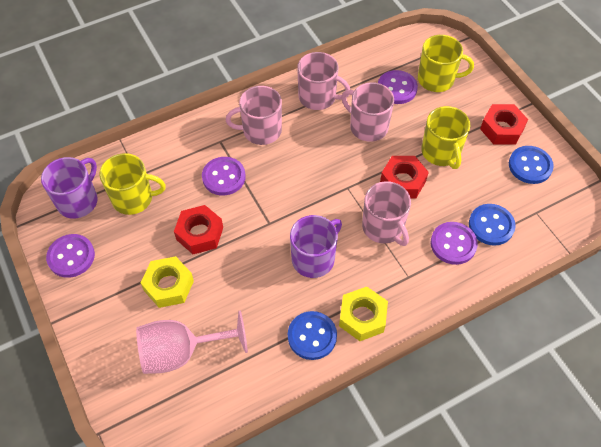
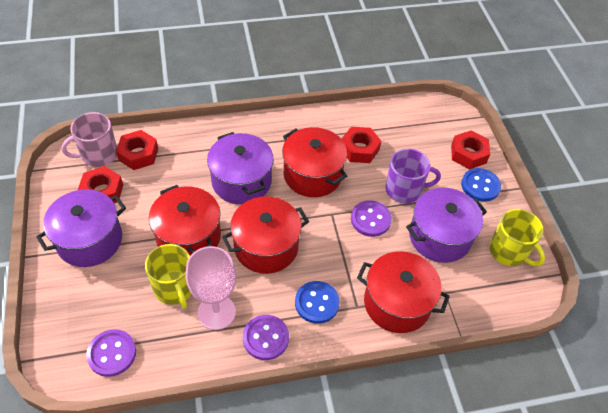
blue button: 3 -> 2
pink mug: 4 -> 1
purple button: 4 -> 3
purple mug: 2 -> 1
purple pot: 0 -> 3
red nut: 3 -> 4
red pot: 0 -> 4
yellow mug: 3 -> 2
yellow nut: 2 -> 0

